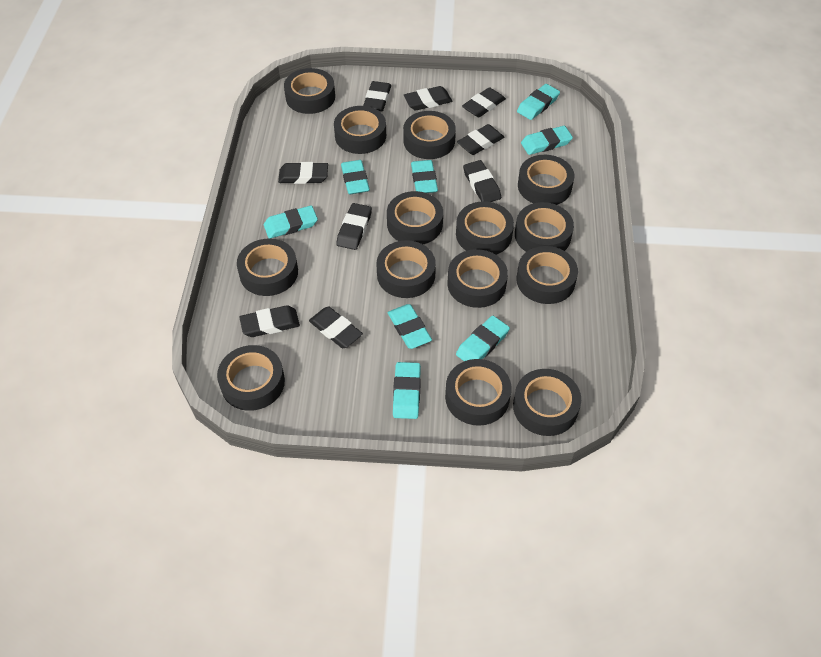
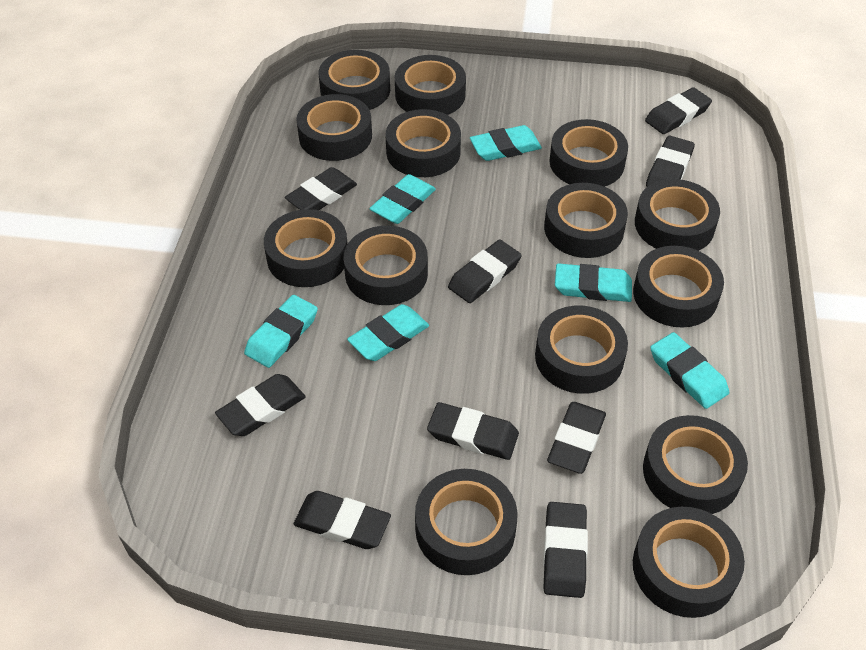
turquoise eraser: 8 -> 6

